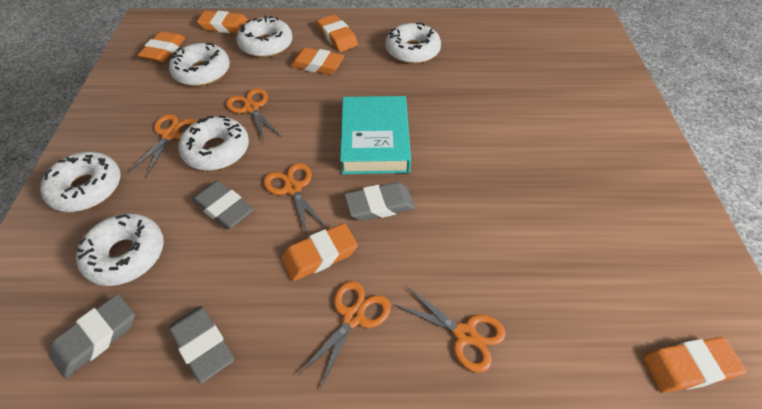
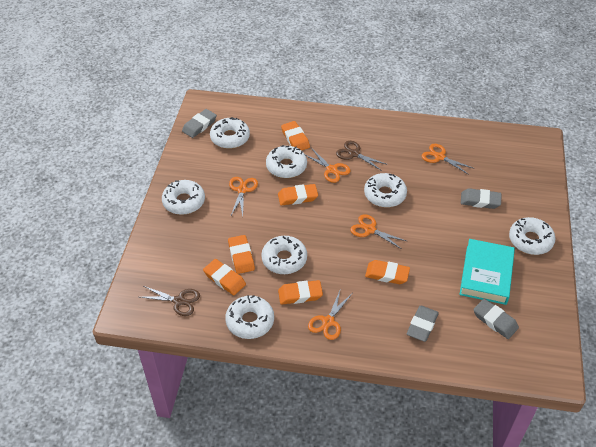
brown scissors: 0 -> 2
white donut: 6 -> 7

